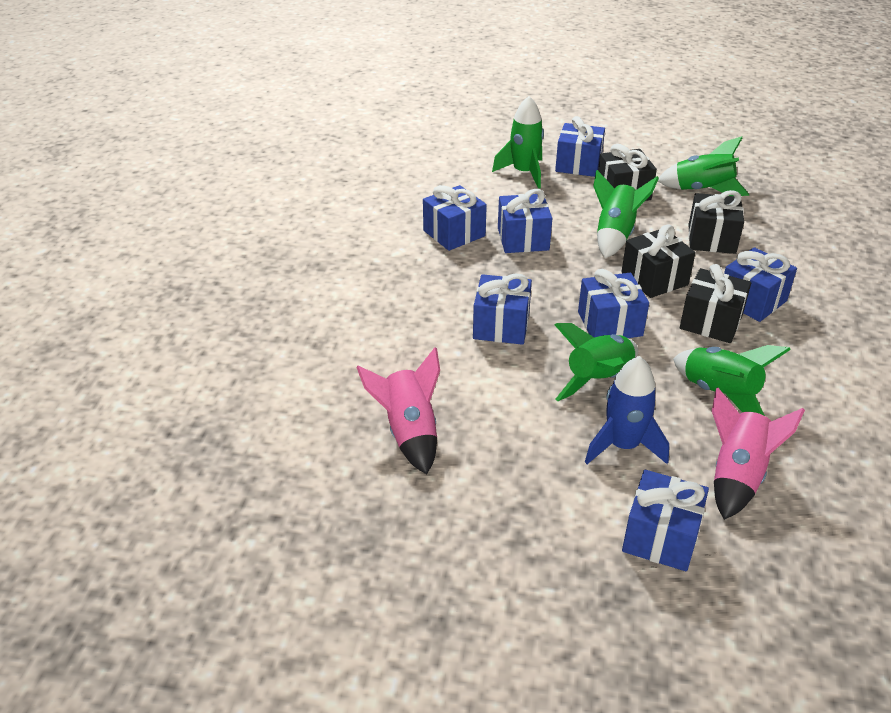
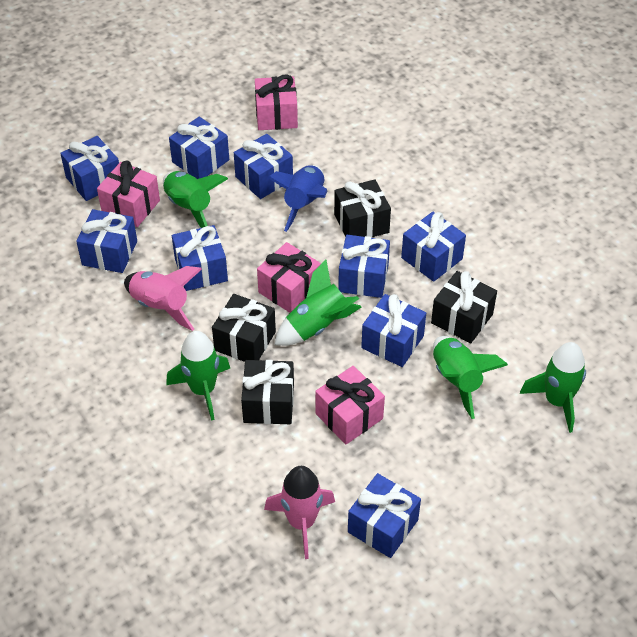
blue gift: 7 -> 9
pink gift: 0 -> 4

